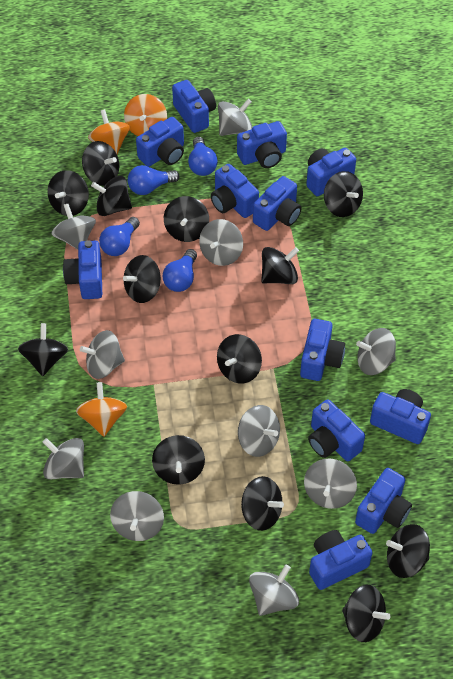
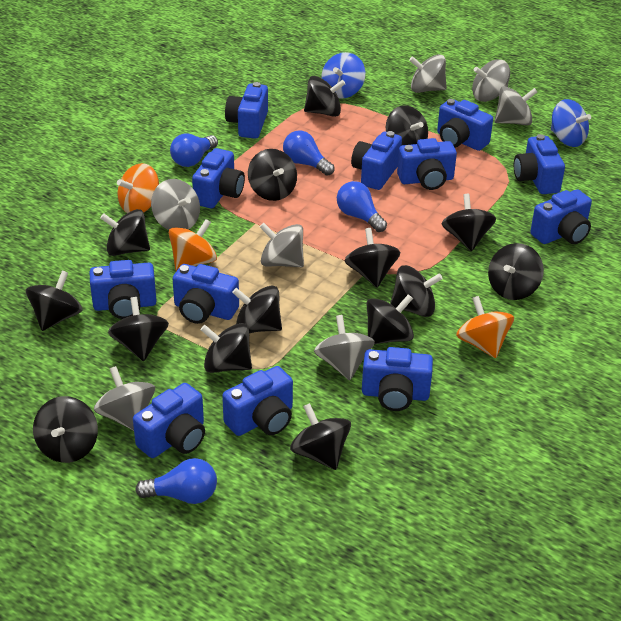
black spinning top: 13 -> 15
blue spinning top: 0 -> 2
grey spinning top: 10 -> 7

